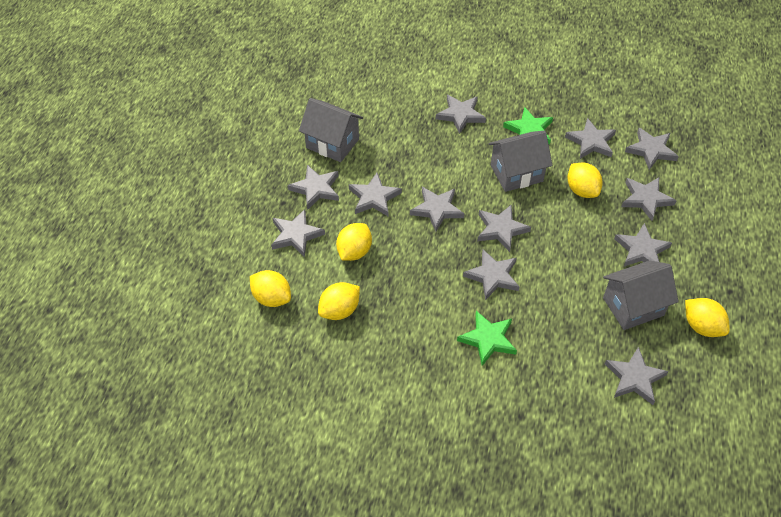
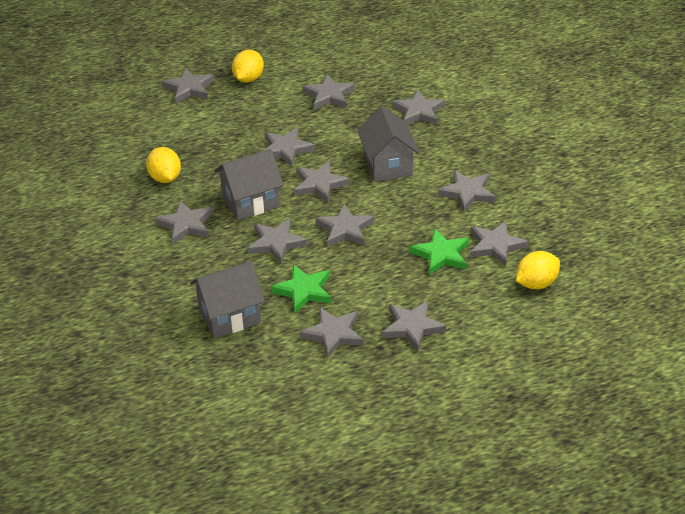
yellow lemon: 5 -> 3

